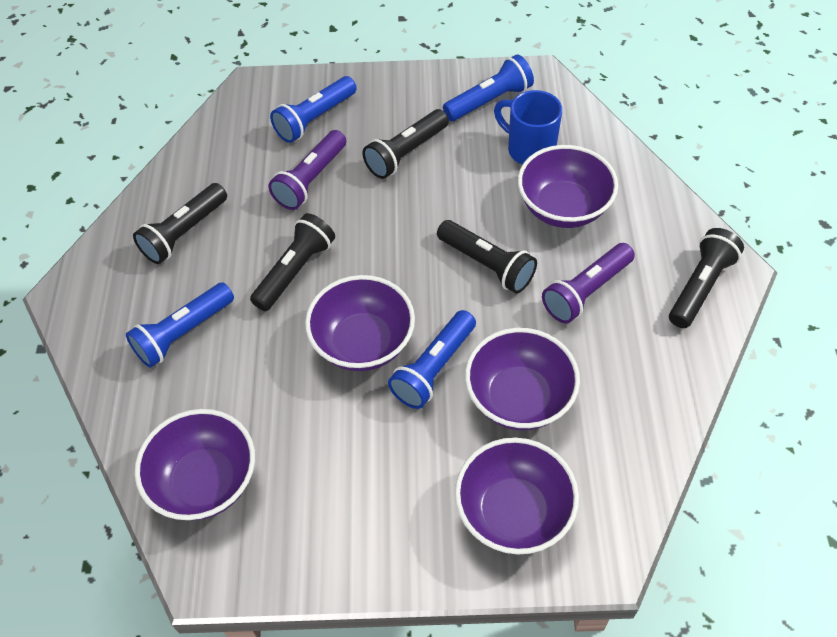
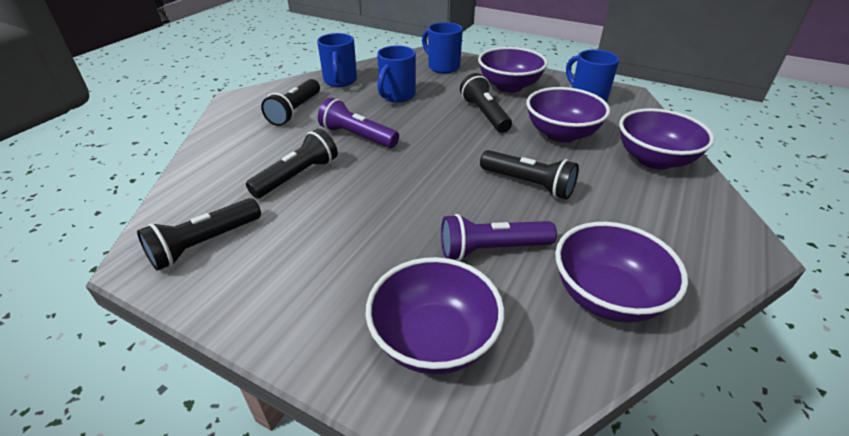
blue flashlight: 4 -> 0
blue mug: 1 -> 4

